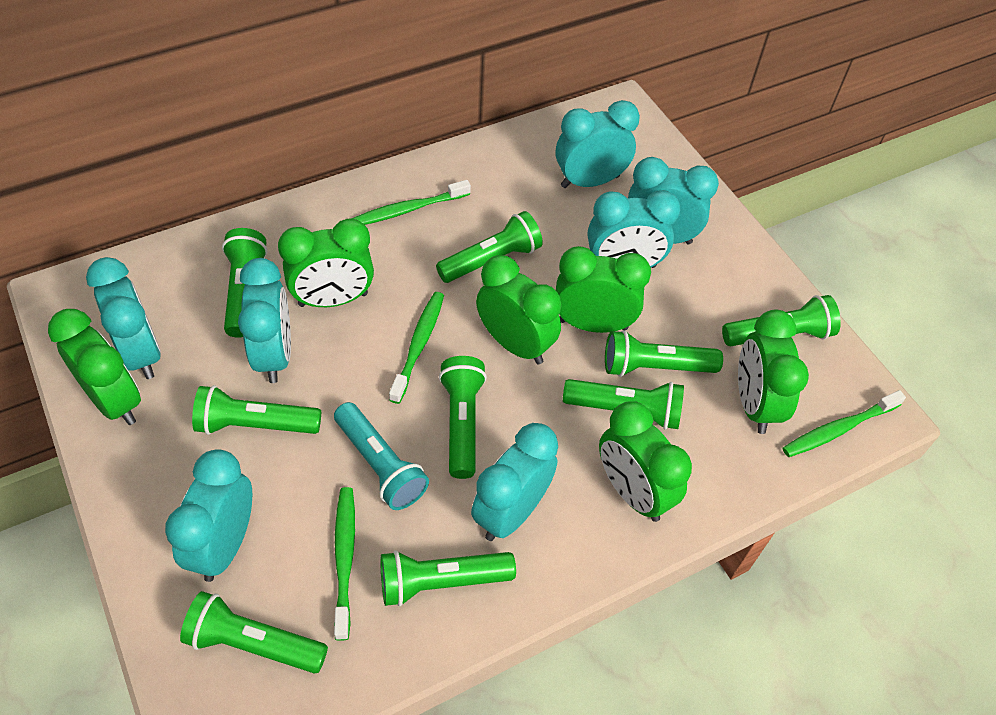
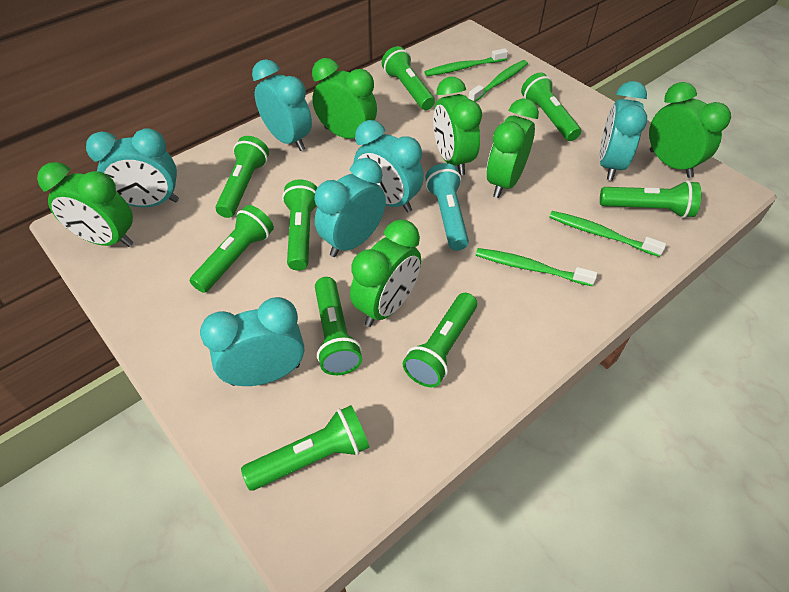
turquoise clock: 7 -> 6

